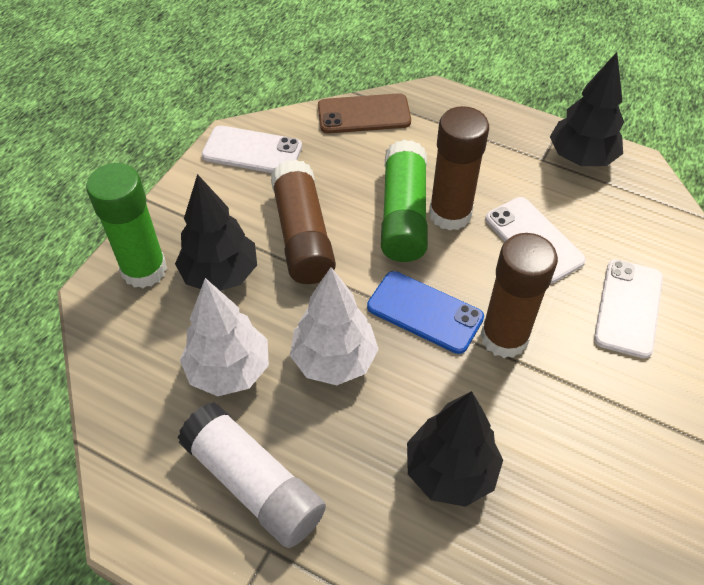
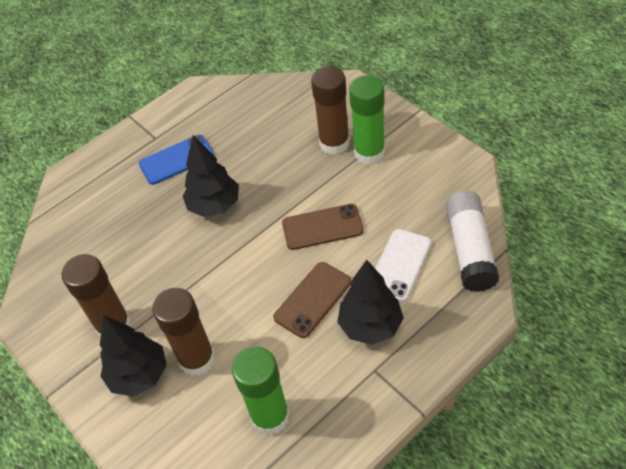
brown phone: 1 -> 2
white phone: 3 -> 1
white tree: 2 -> 0

